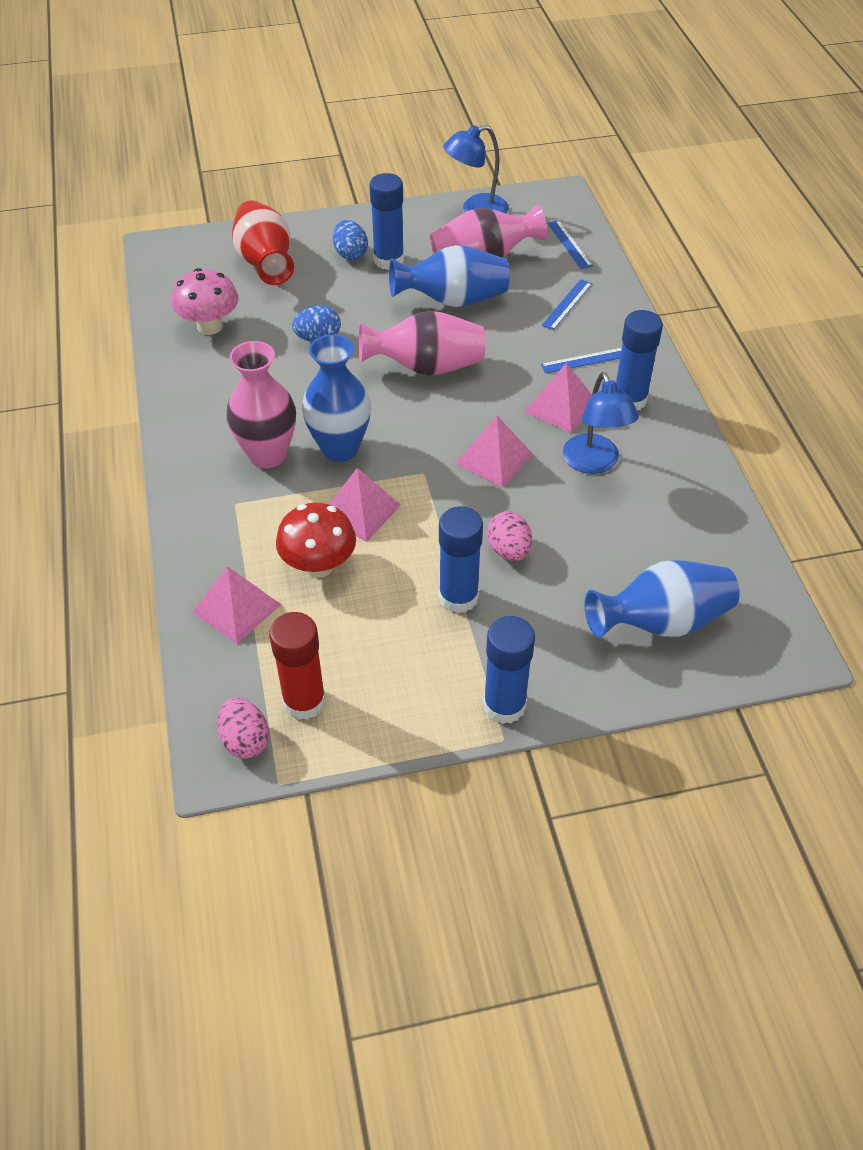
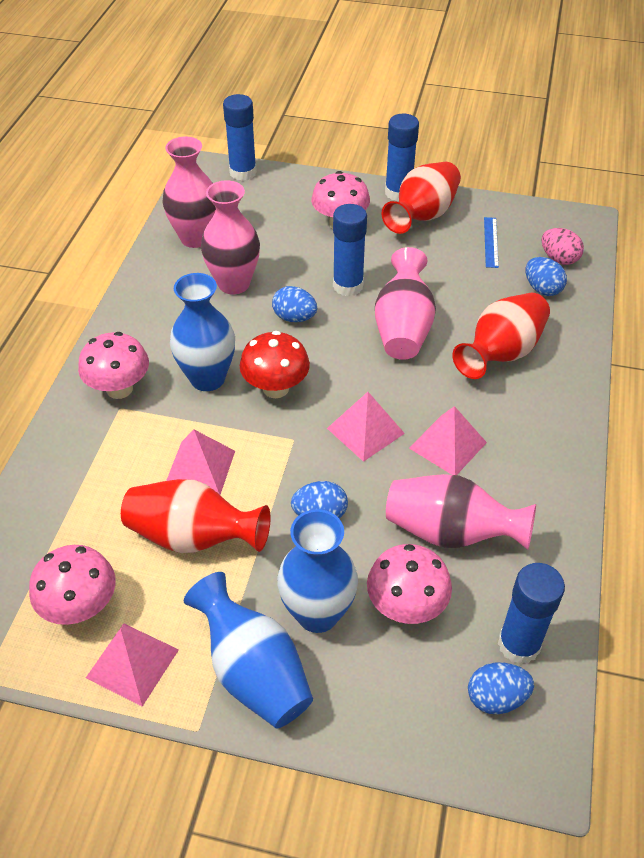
blue egg: 2 -> 4
blue lamp: 2 -> 0
blue ruler: 3 -> 1
pink egg: 2 -> 1
pink mushroom: 1 -> 4
pink vase: 3 -> 4
red glue stick: 1 -> 0
red vase: 1 -> 3

